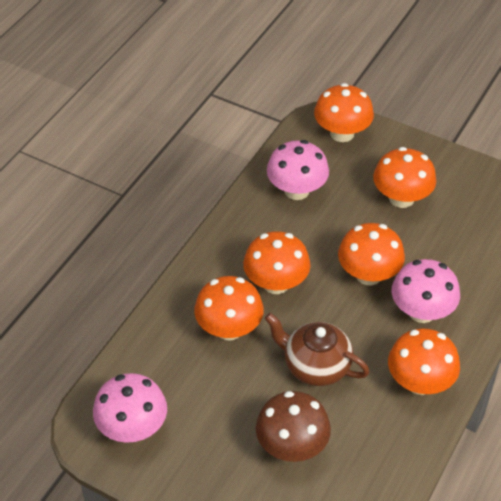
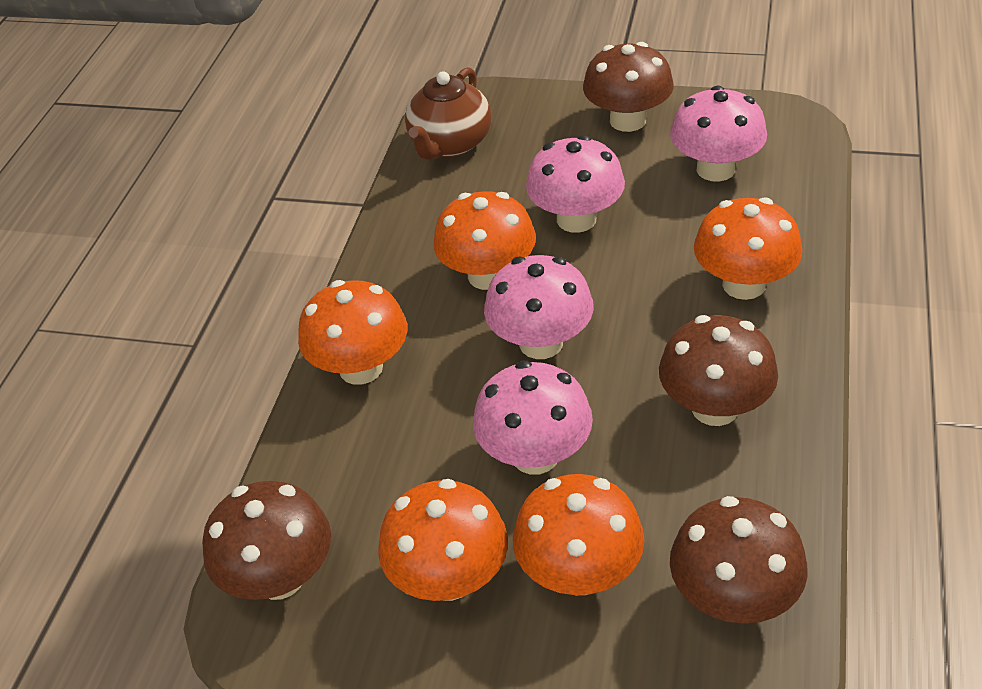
brown mushroom: 1 -> 4
orange mushroom: 6 -> 5
pink mushroom: 3 -> 4

